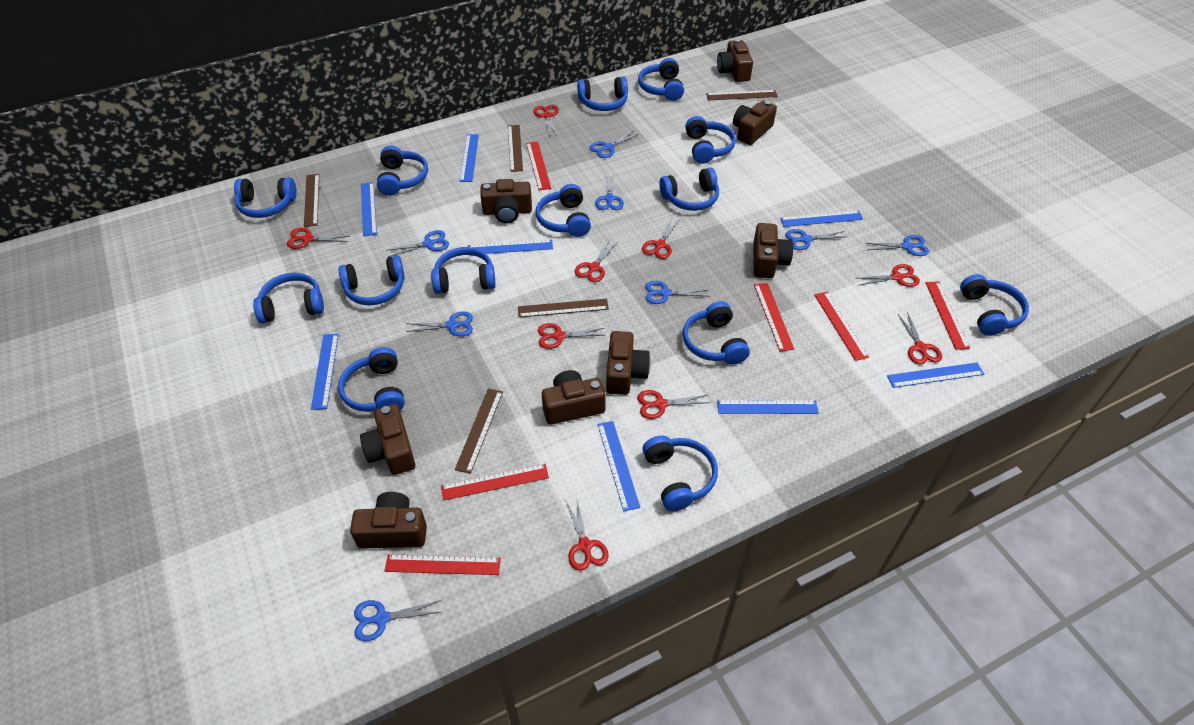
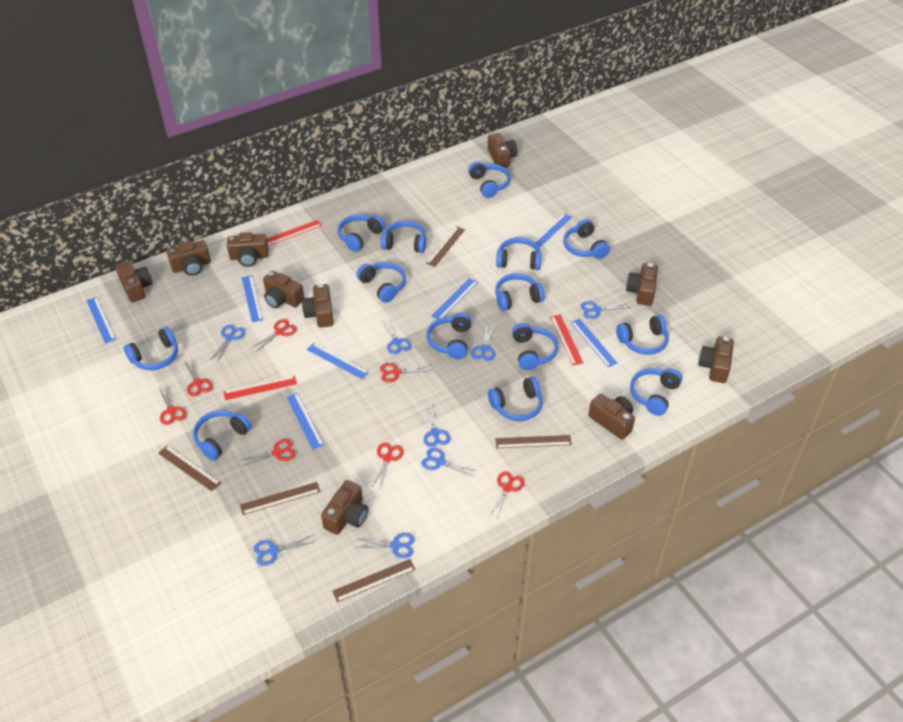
blue ruler: 8 -> 7
brown camera: 8 -> 10
red ruler: 6 -> 3
red scissors: 9 -> 7

